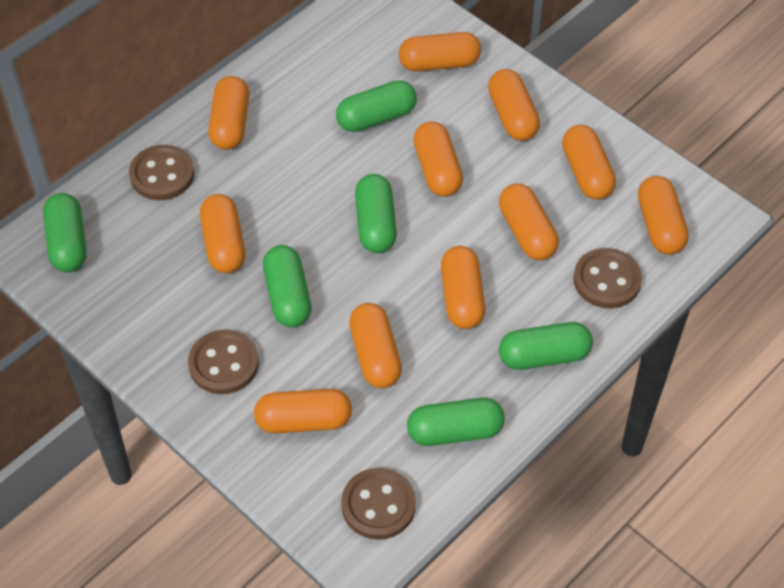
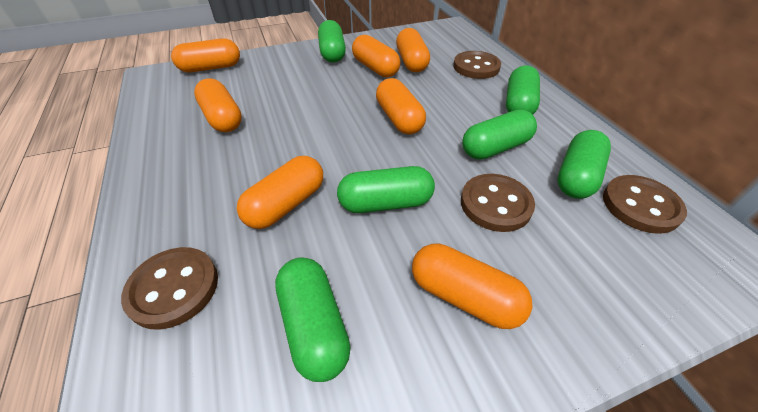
orange capsule: 11 -> 7

